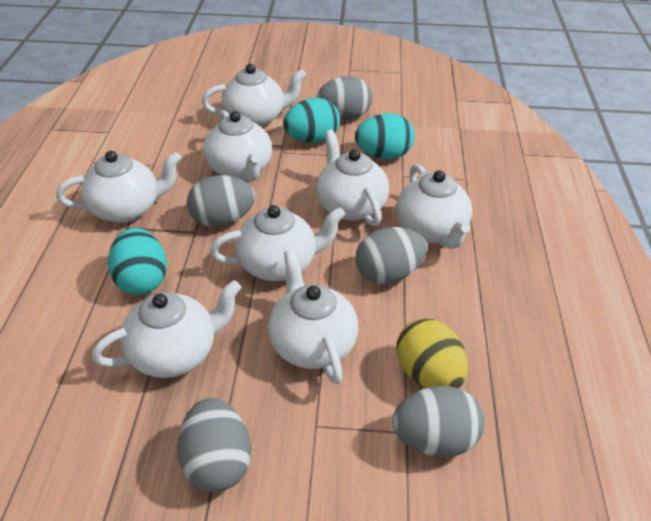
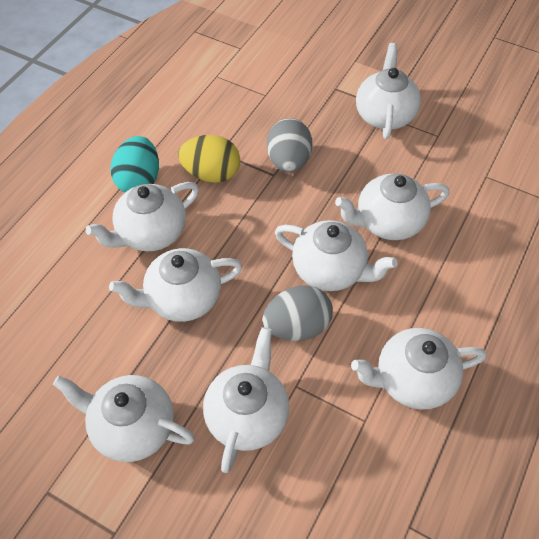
grey egg: 5 -> 2
turquoise egg: 3 -> 1

